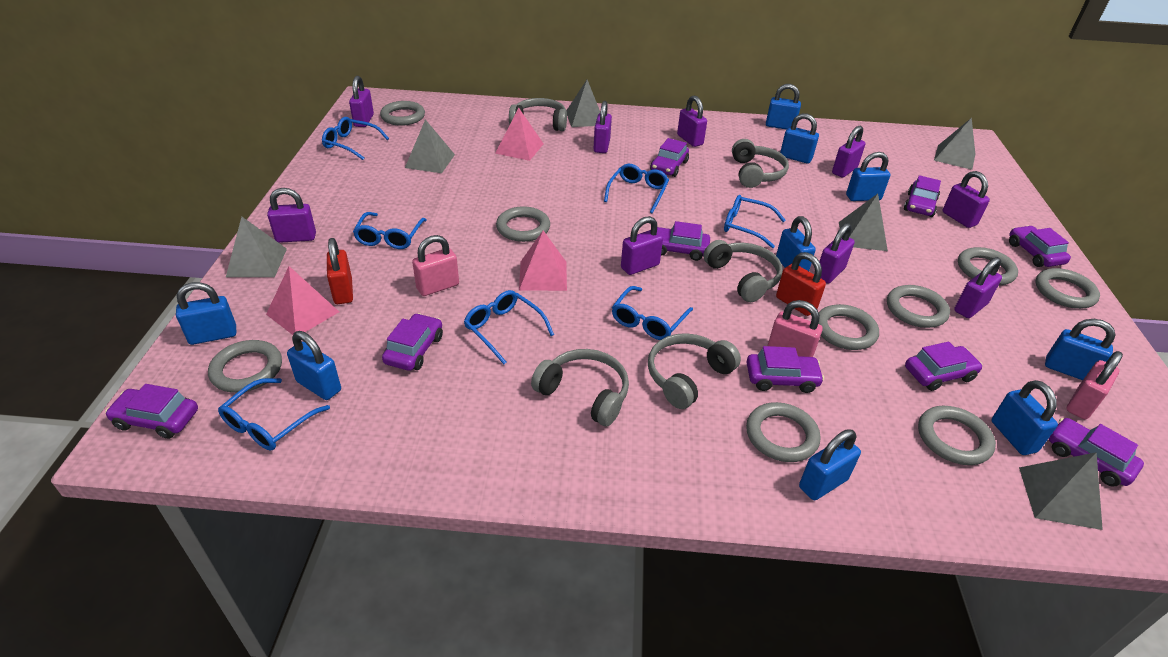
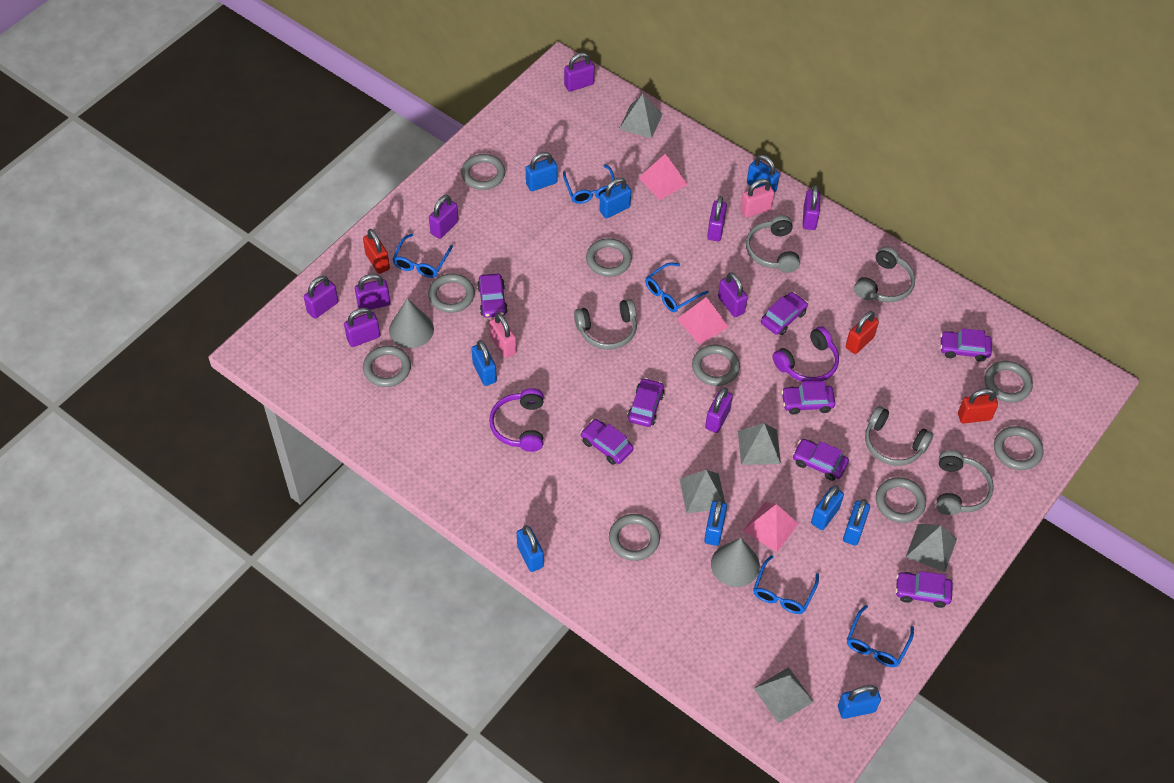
blue glasses: 7 -> 5
grey cone: 0 -> 2
grey pyramid: 6 -> 5
pink padlock: 3 -> 2
purple car: 9 -> 8
purple headphones: 0 -> 2
red padlock: 2 -> 3

